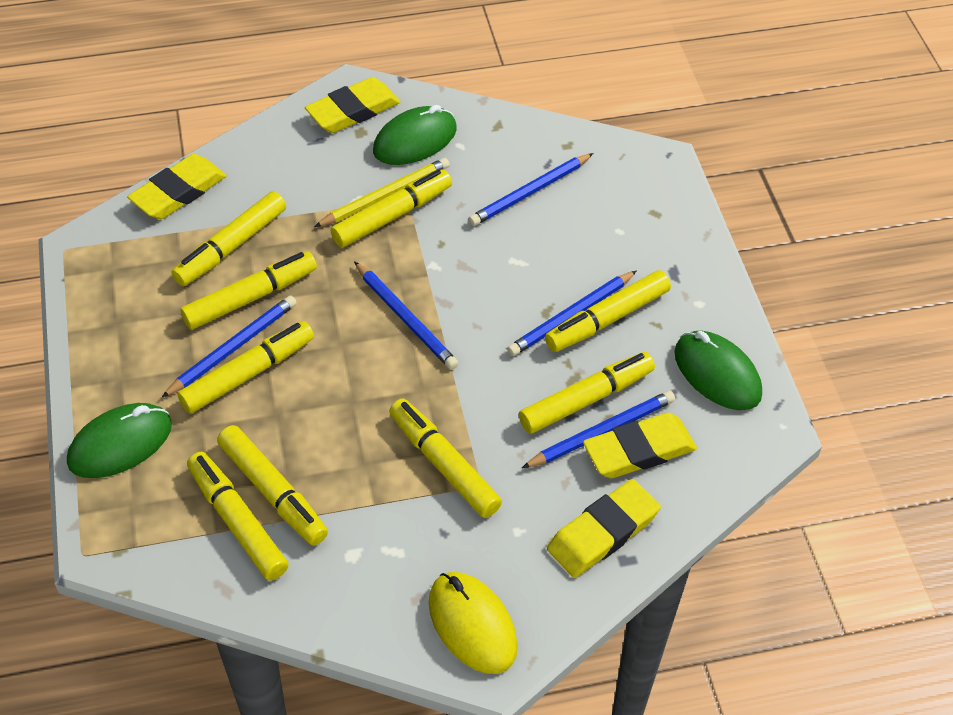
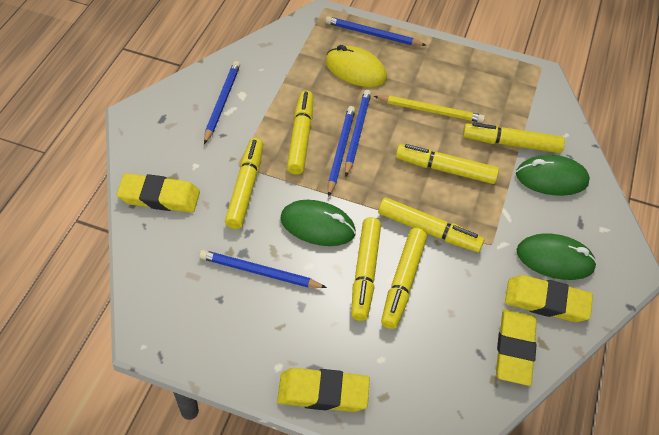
yellow marker: 9 -> 7

